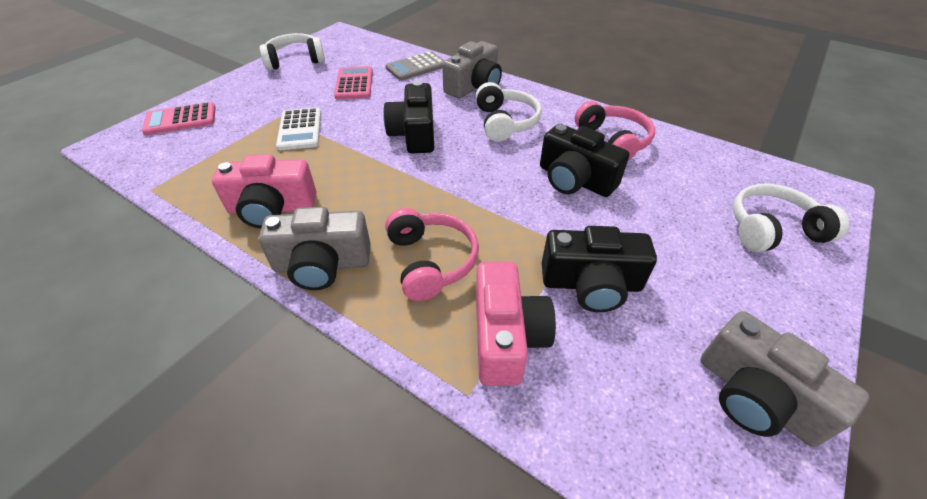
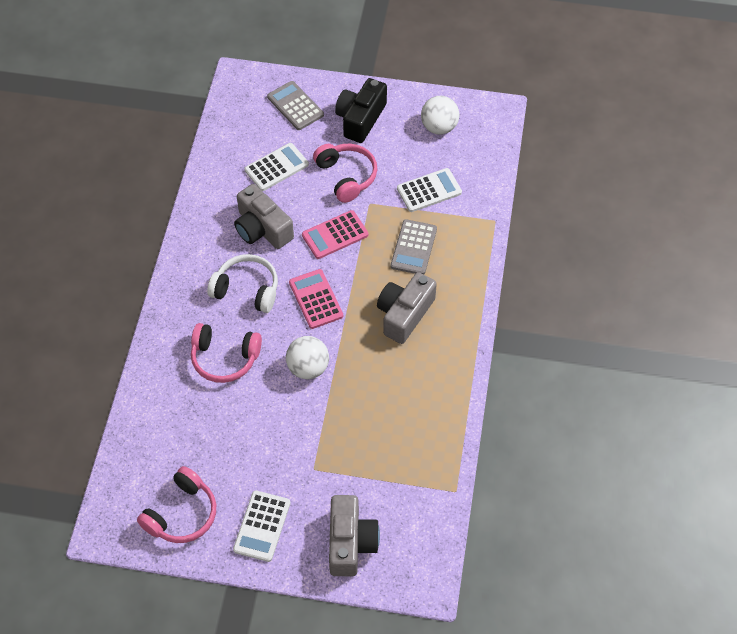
black camera: 3 -> 1
grey calculator: 1 -> 2
pink camera: 2 -> 0
pink headphones: 2 -> 3
white ball: 0 -> 2
white calculator: 1 -> 3
white headphones: 3 -> 1

